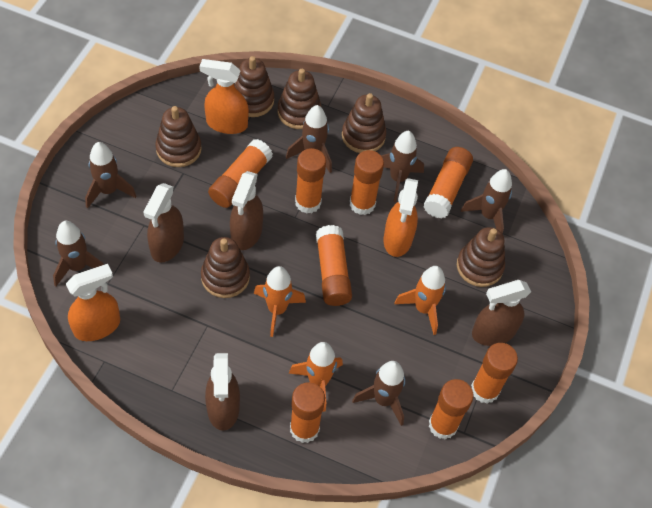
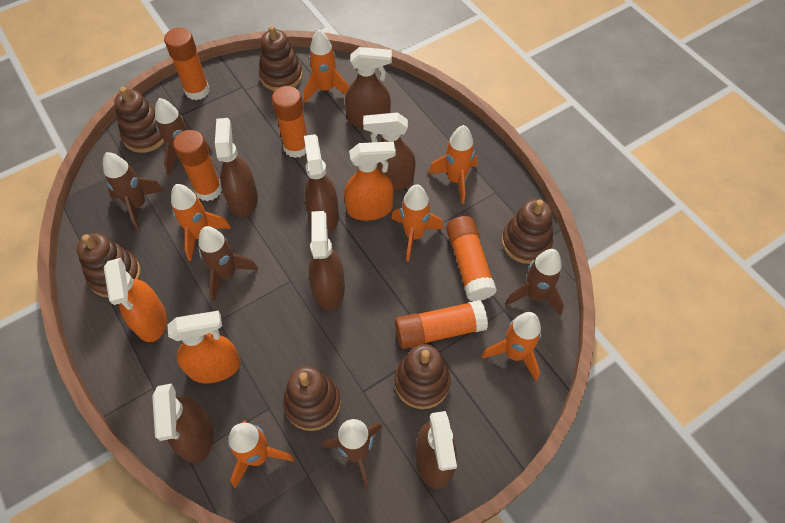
brown rocket: 6 -> 5
brown spray bottle: 4 -> 7
orange glue stick: 8 -> 5
orange rocket: 3 -> 6

